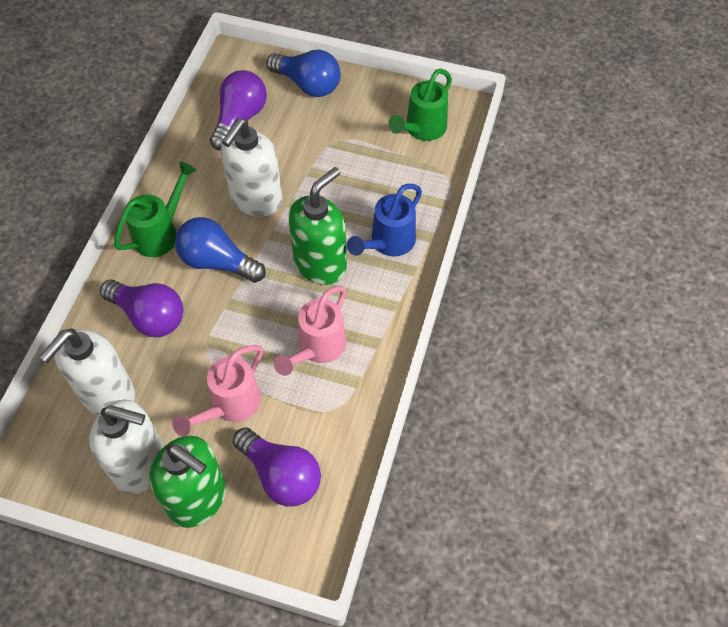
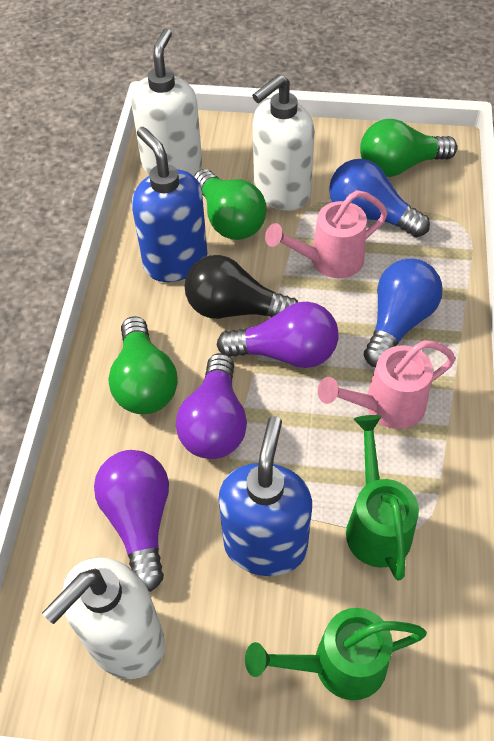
black light bulb: 0 -> 1
blue soap dispenser: 0 -> 2
blue watering can: 1 -> 0
green light bulb: 0 -> 3
green soap dispenser: 2 -> 0

